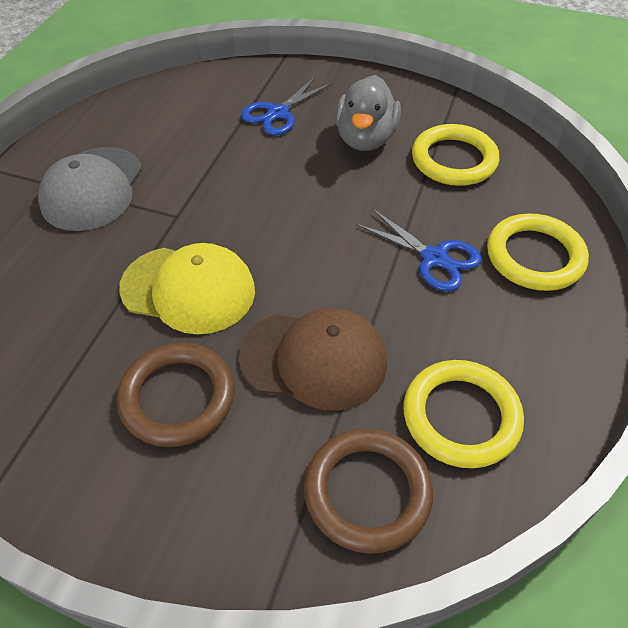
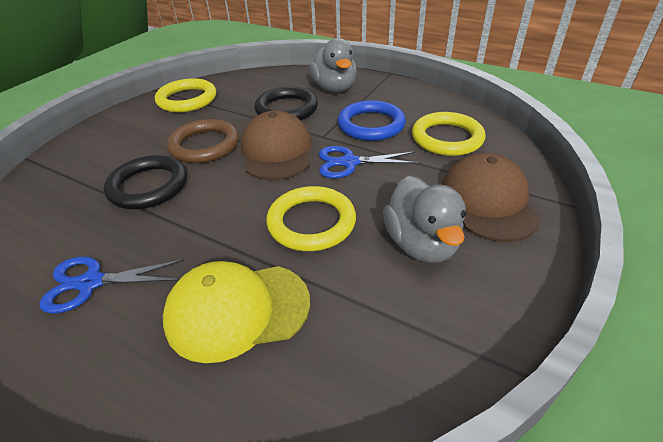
black ring: 0 -> 2
blue ring: 0 -> 1
brown cap: 1 -> 2
brown ring: 2 -> 1
grey cap: 1 -> 0
grey duck: 1 -> 2

